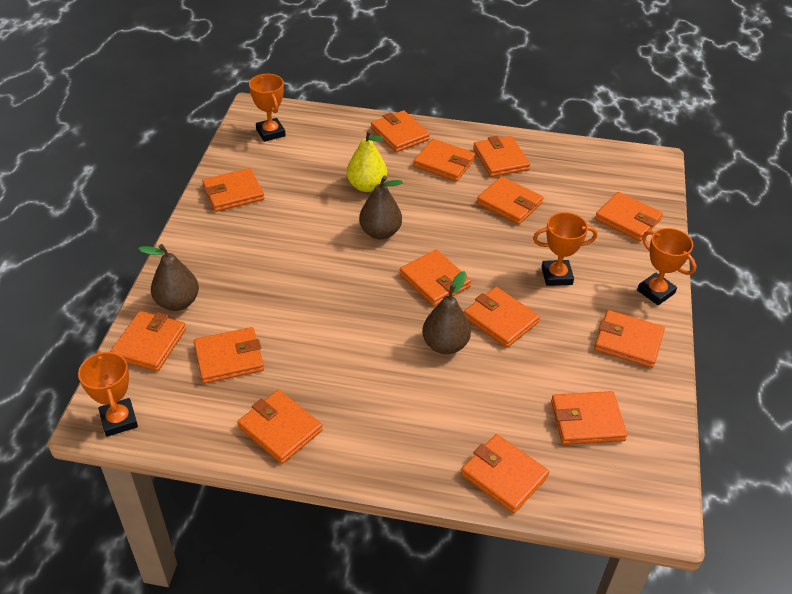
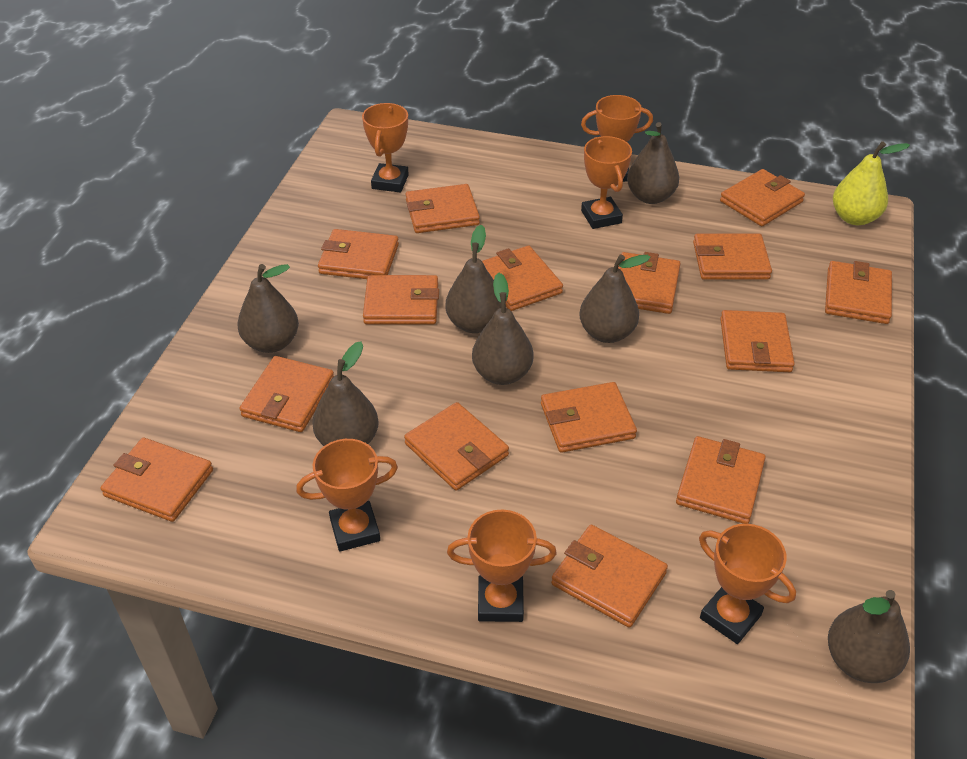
brown pear: 3 -> 7
orange trophy: 4 -> 6
orange wallet: 14 -> 15

